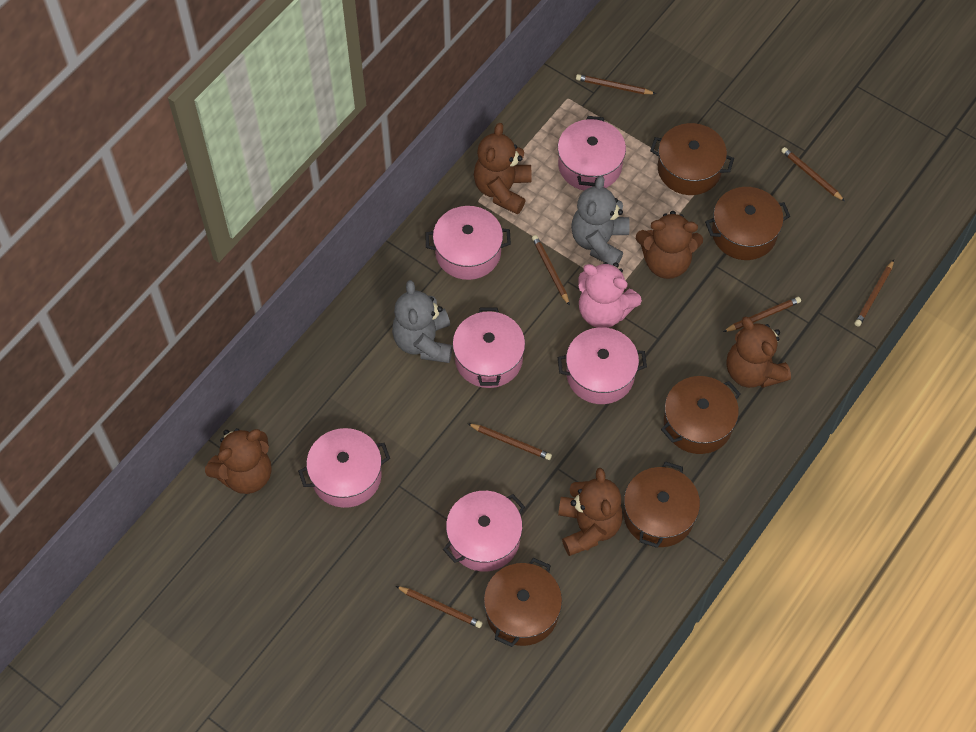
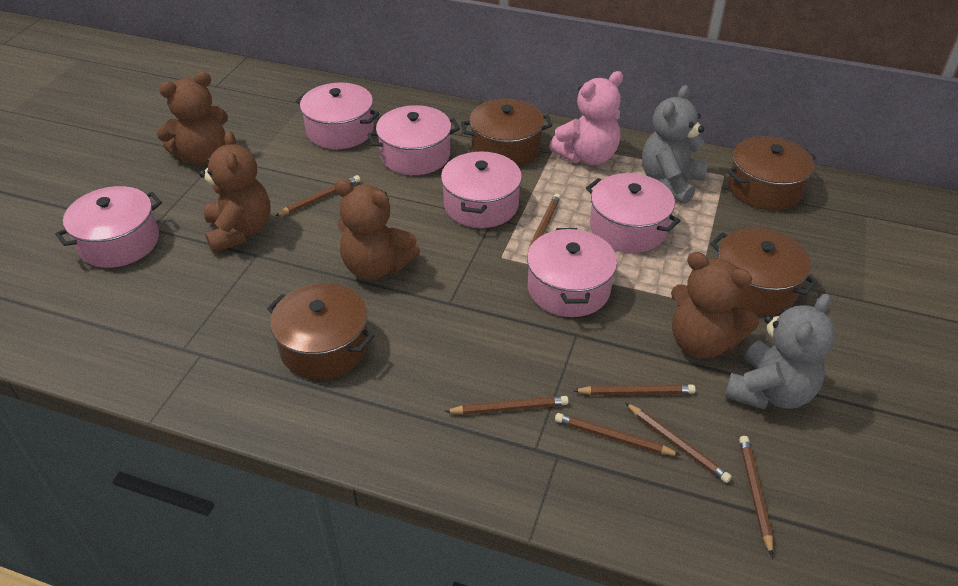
brown pot: 5 -> 4
brown teddy bear: 5 -> 4

